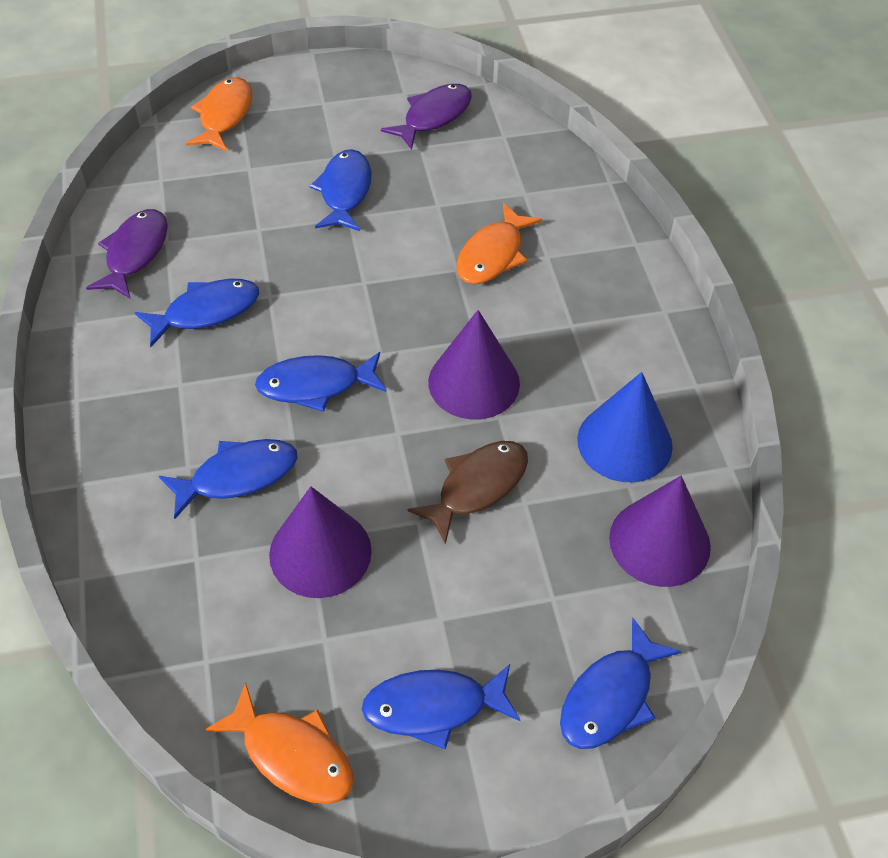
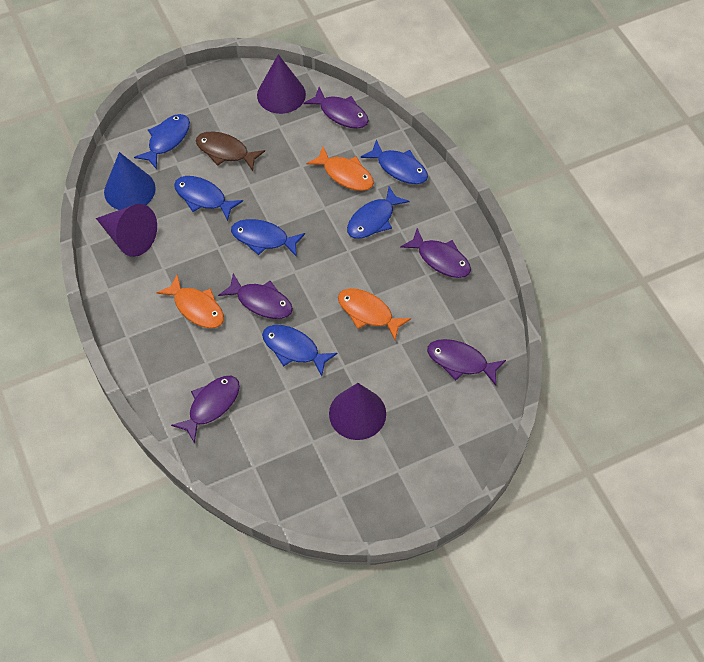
purple fish: 2 -> 5

